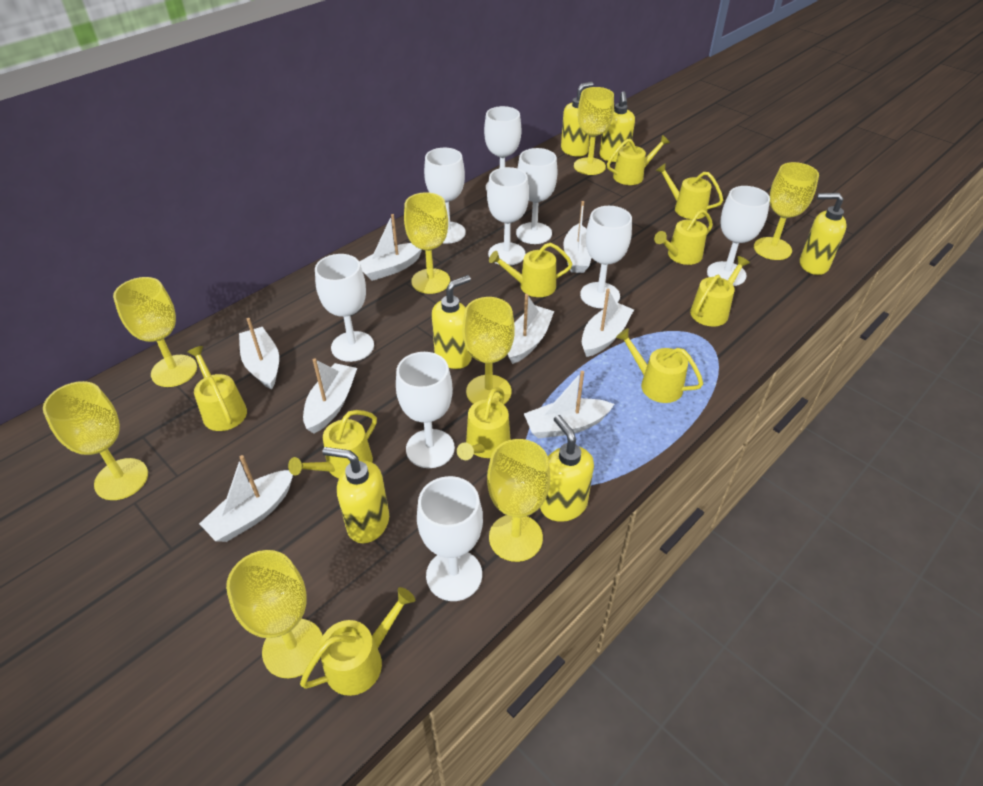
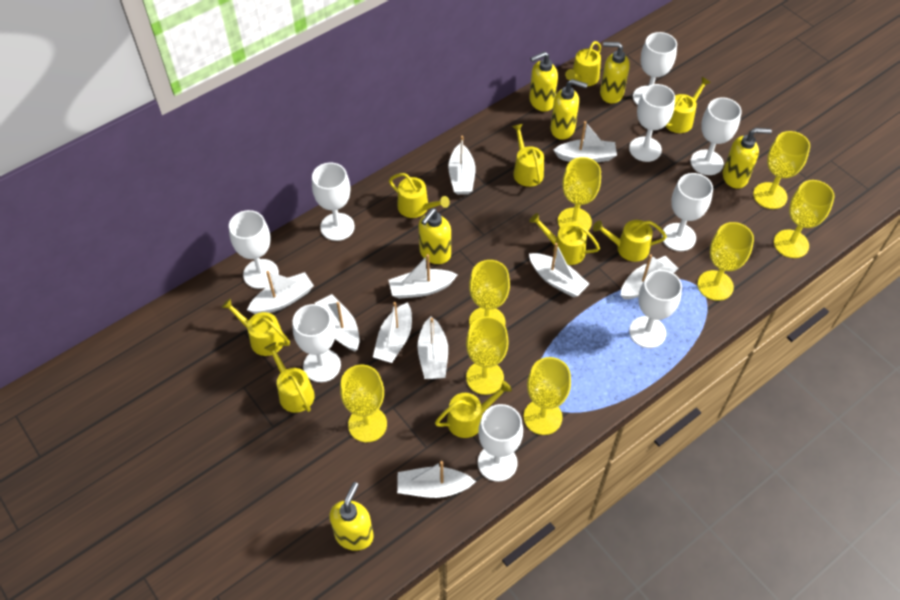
white boat: 8 -> 10
yellow watering can: 10 -> 9

